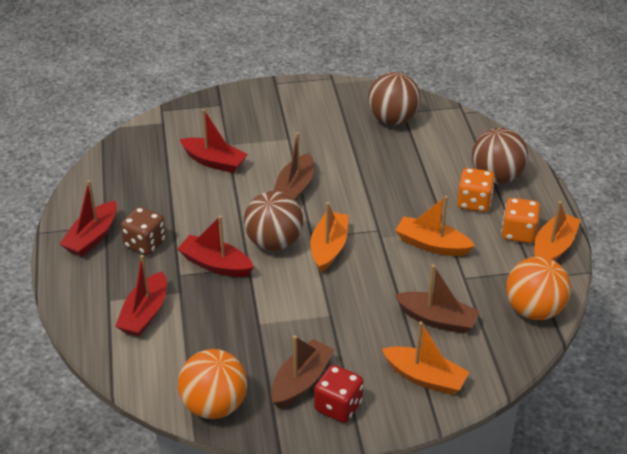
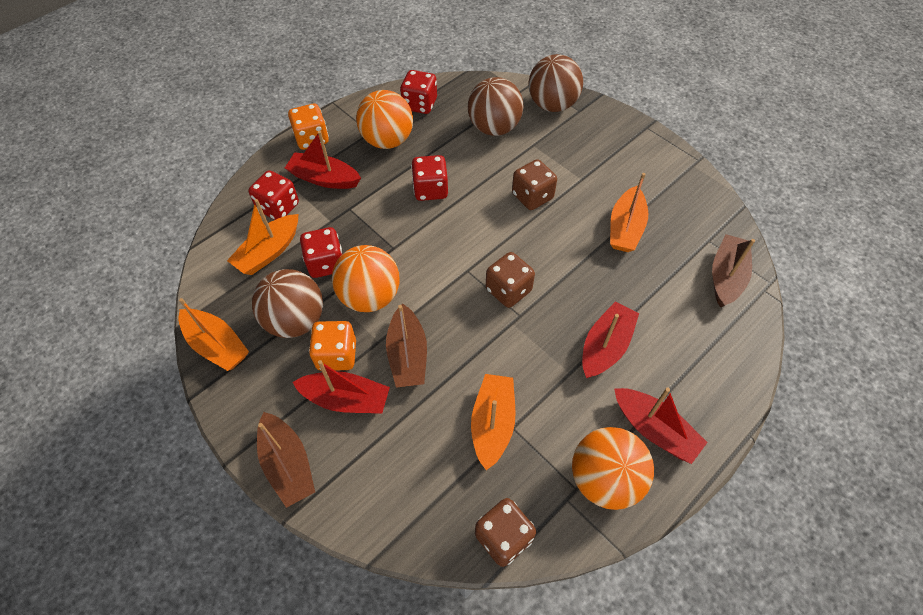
brown dice: 1 -> 3
orange ball: 2 -> 3
red dice: 1 -> 4

